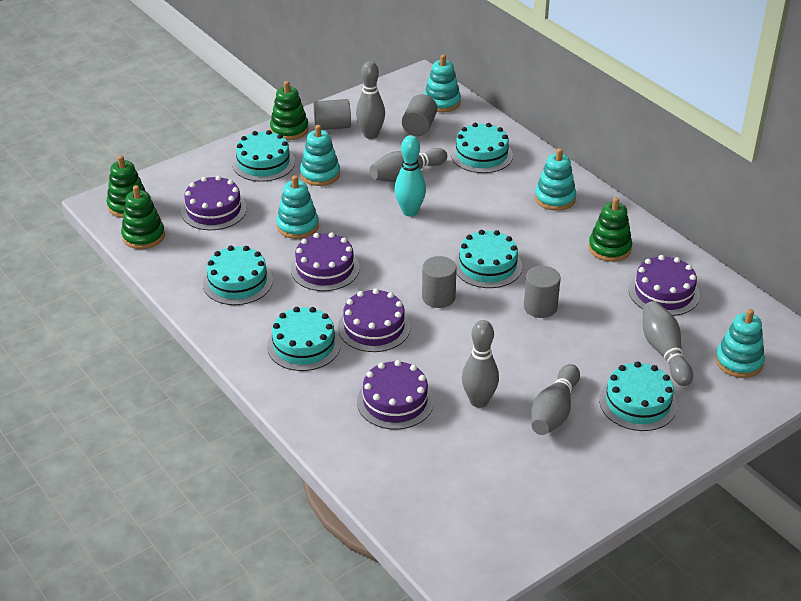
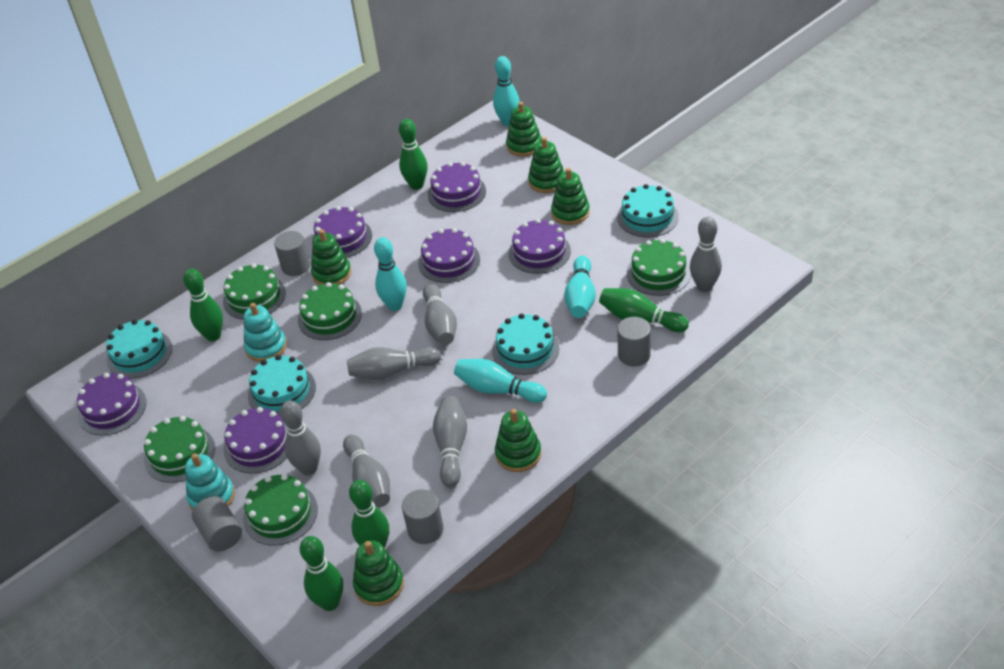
green bowling pin: 0 -> 5
green cake: 0 -> 5
green stacking toy: 4 -> 6
grey bowling pin: 5 -> 6
purple cake: 5 -> 6
turquoise bowling pin: 1 -> 4
turquoise cake: 6 -> 4
turquoise stacking toy: 5 -> 2

